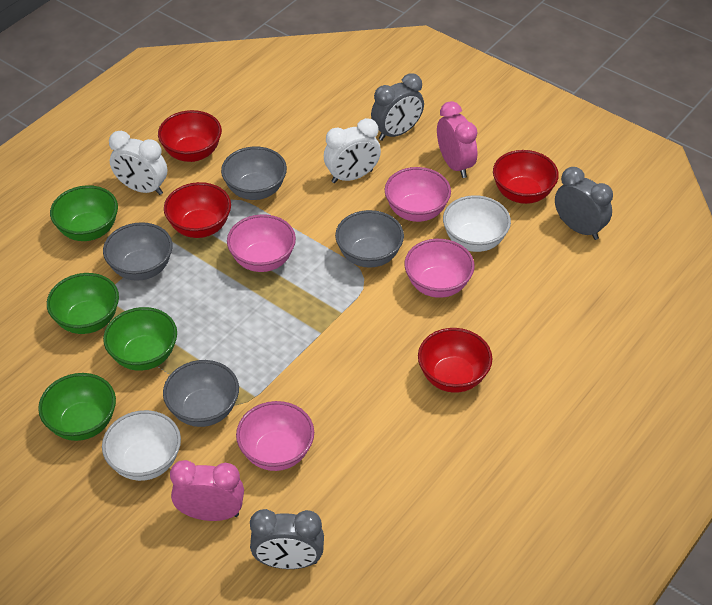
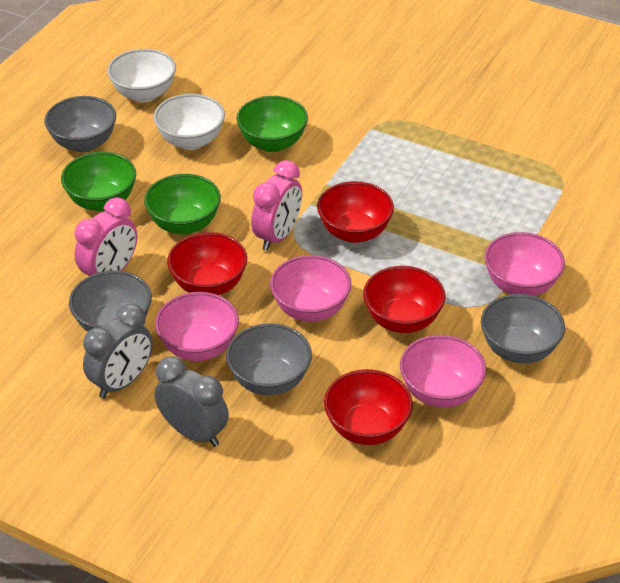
green bowl: 4 -> 3
grey clock: 3 -> 2
white clock: 2 -> 0

